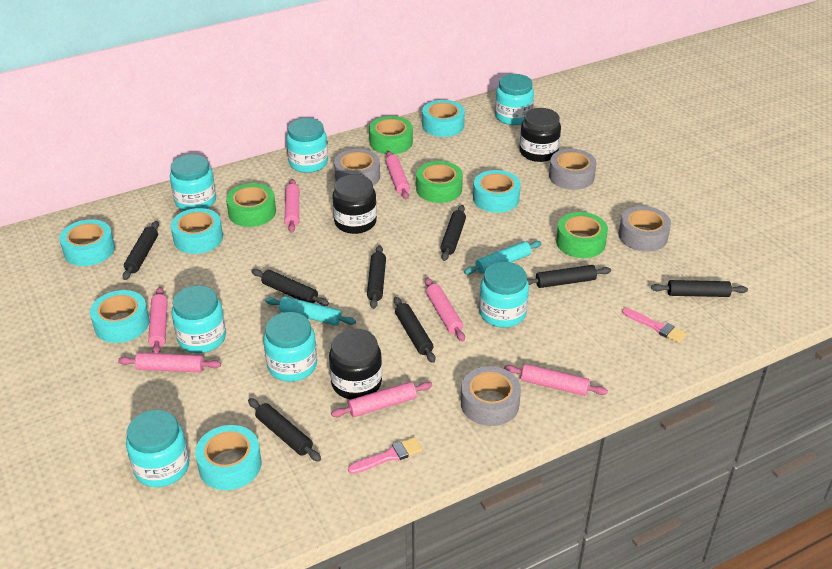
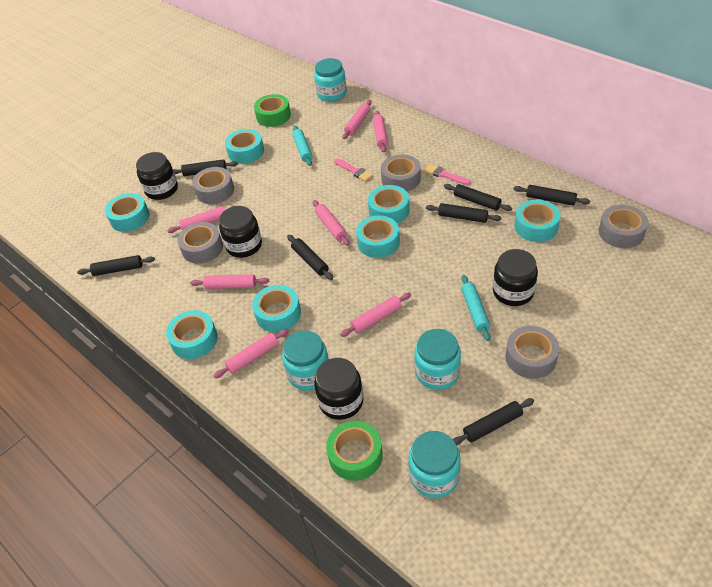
black jar: 3 -> 4
black rolling pin: 8 -> 7
green tape: 4 -> 2
grey tape: 4 -> 5
turquoise jar: 7 -> 4
turquoise tape: 6 -> 7

